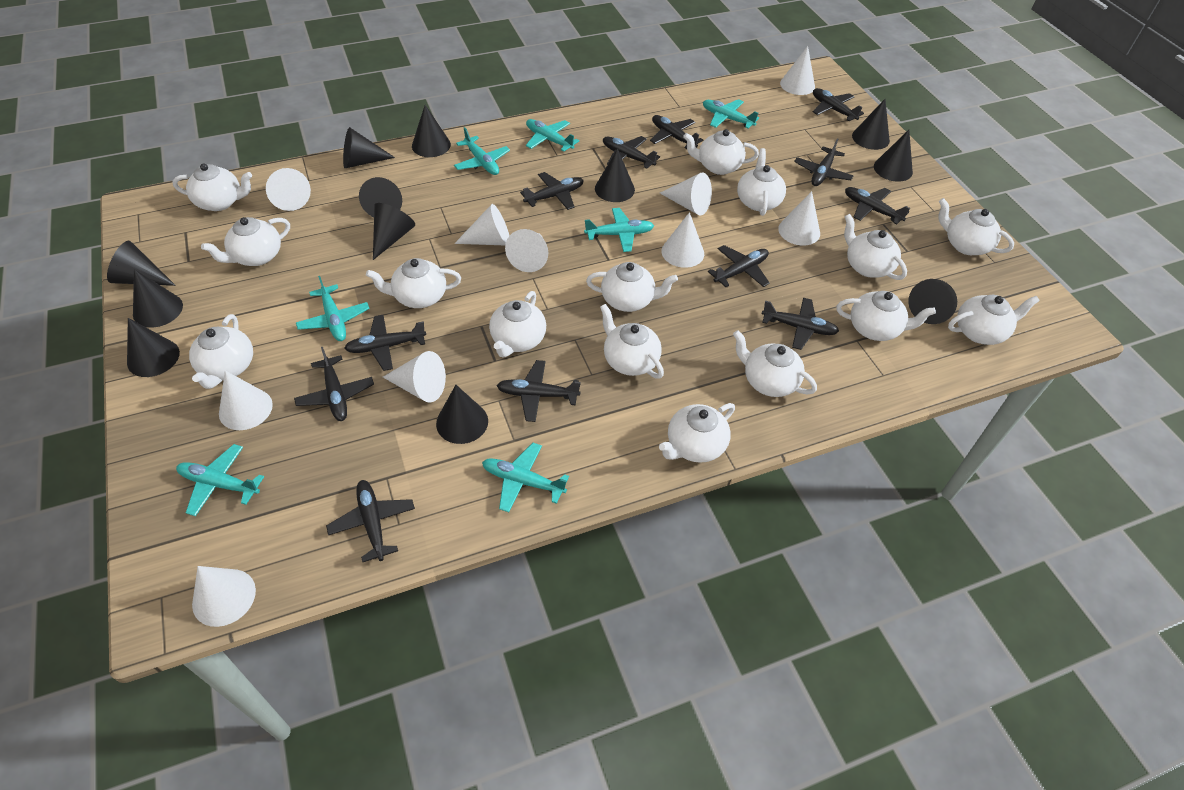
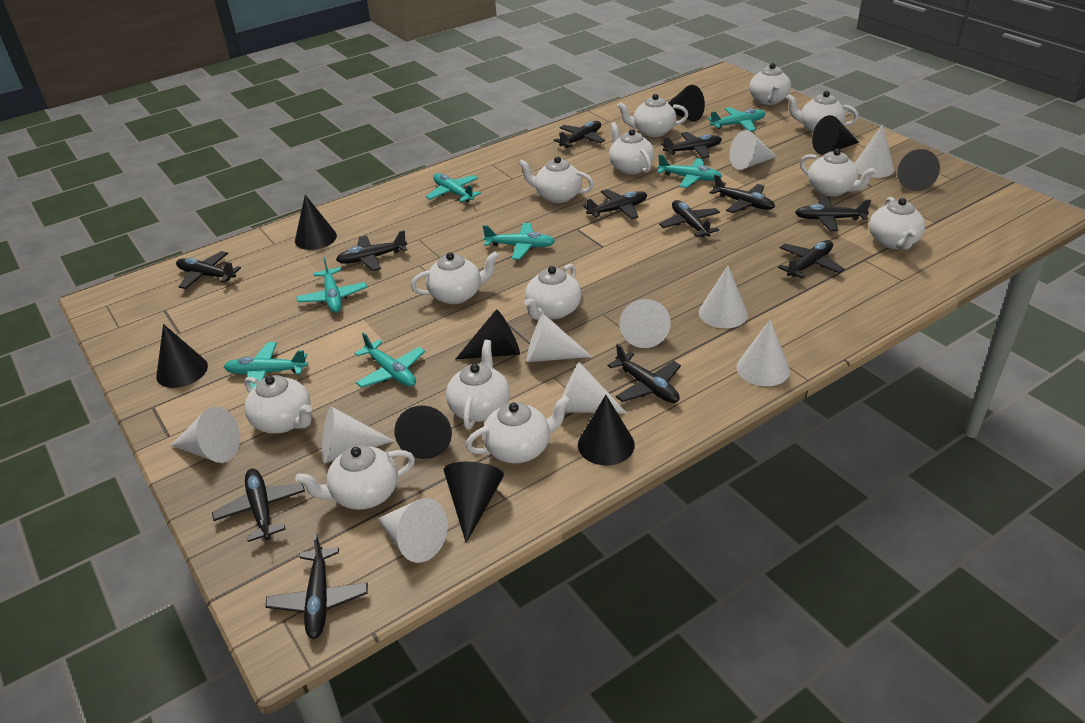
black cone: 12 -> 9
white teapot: 15 -> 13

